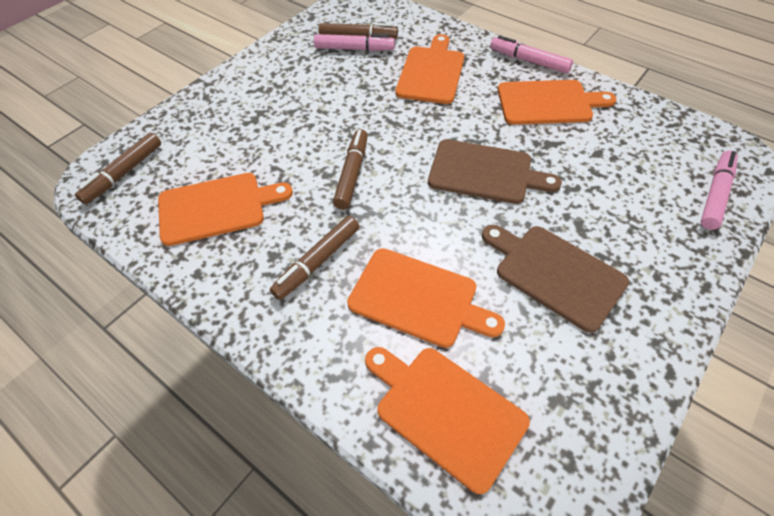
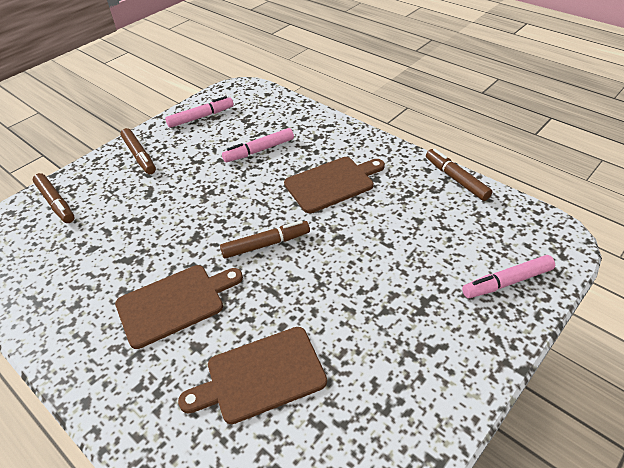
brown cutting board: 2 -> 3
orange cutting board: 5 -> 0

